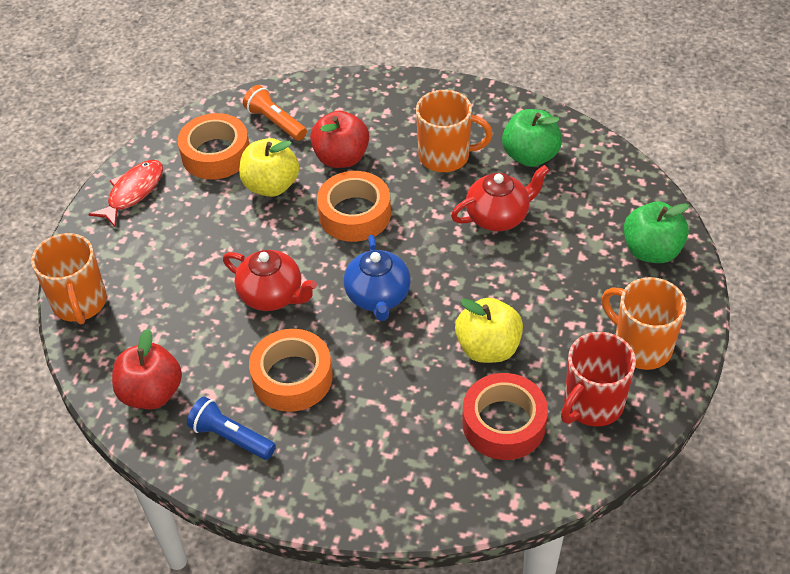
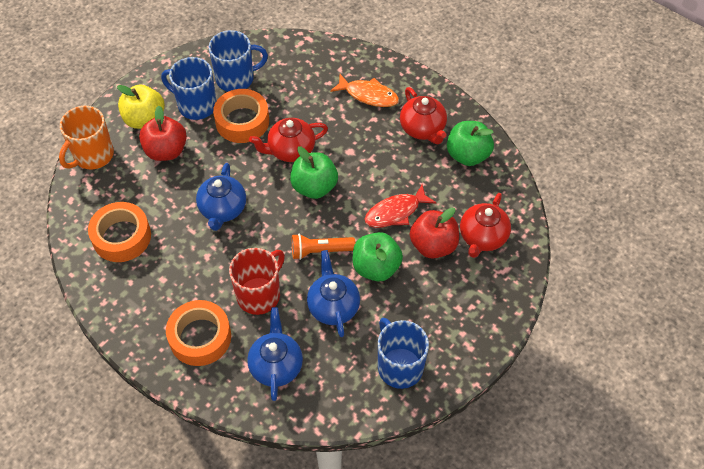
blue flashlight: 1 -> 0
blue mug: 0 -> 3
blue teapot: 1 -> 3
green apple: 2 -> 3
orange fish: 0 -> 1
orange mug: 3 -> 1
red tape: 1 -> 0
red teapot: 2 -> 3
yellow apple: 2 -> 1

